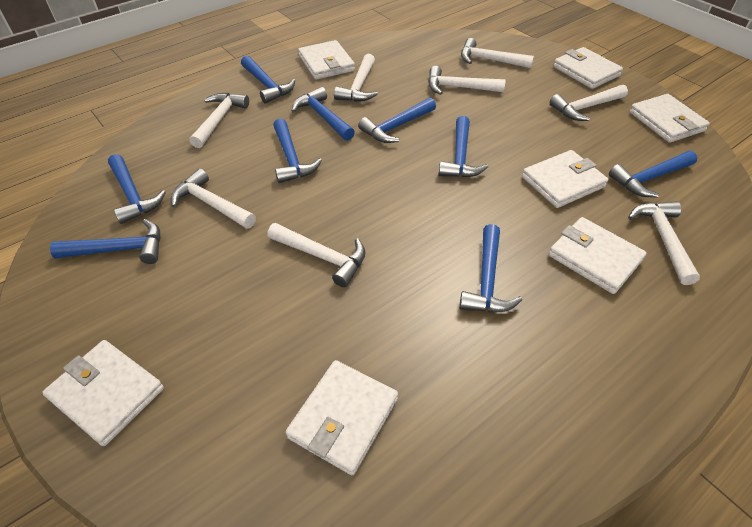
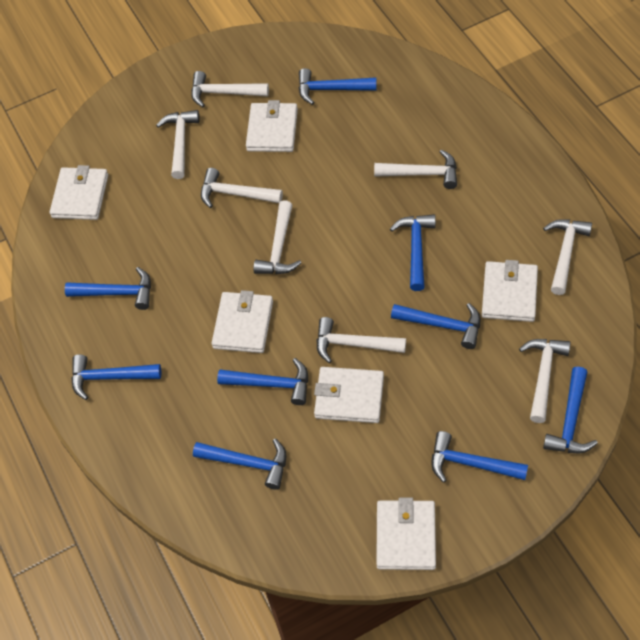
white wallet: 7 -> 6

